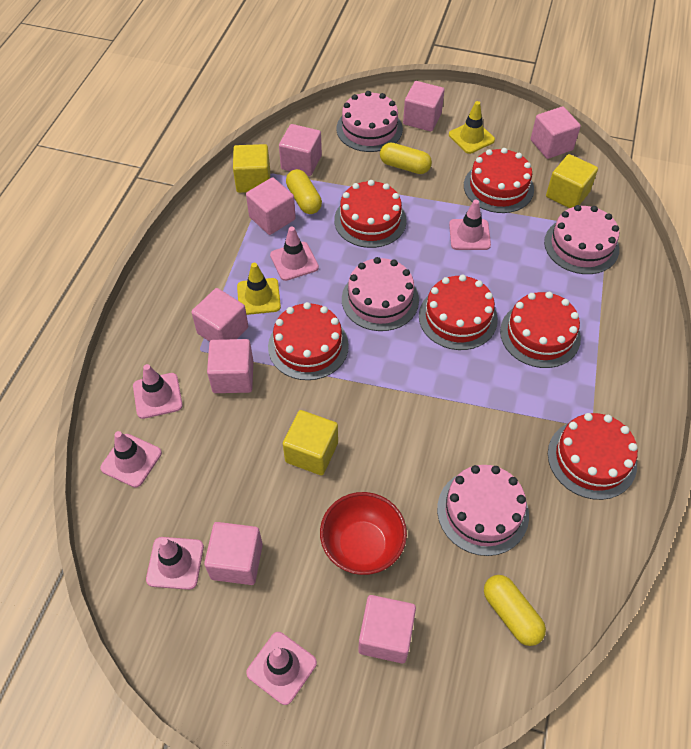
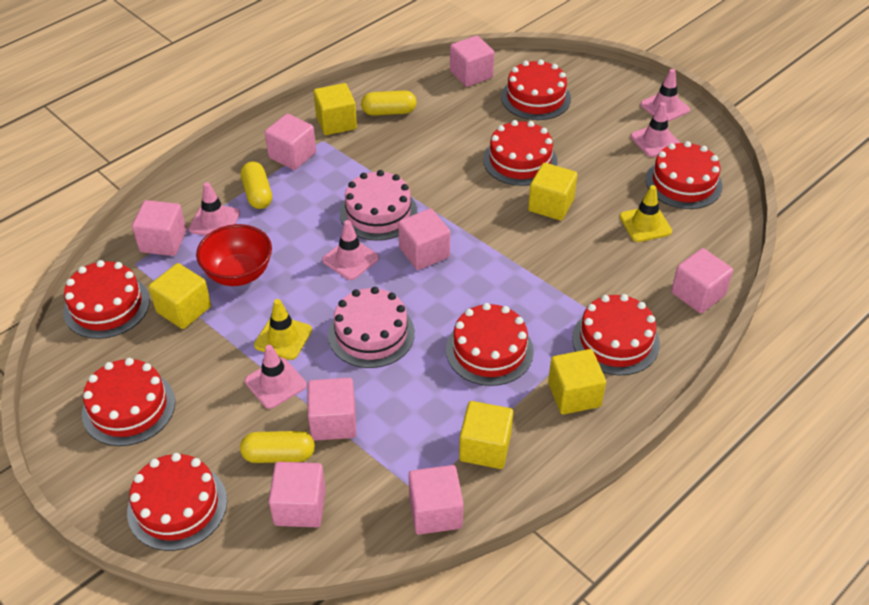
pink cake: 4 -> 2
pink traffic cone: 6 -> 5
red cake: 6 -> 8
yellow cube: 3 -> 5

